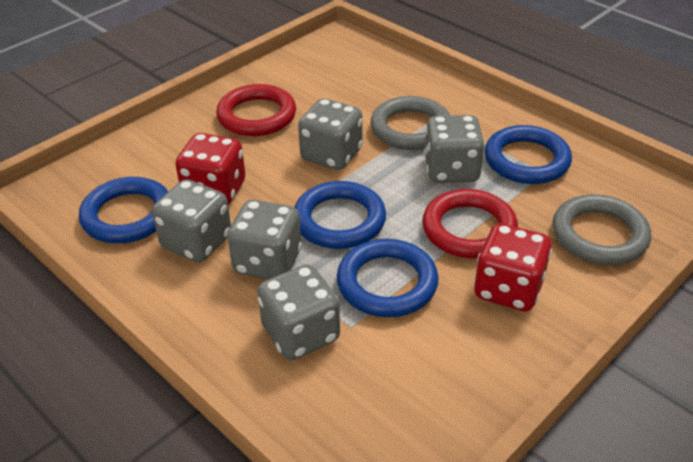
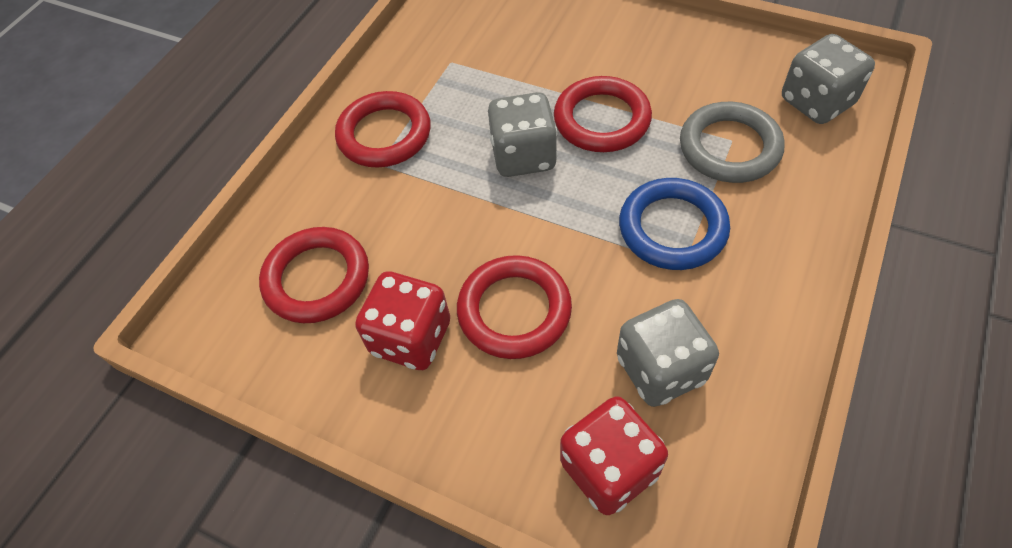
blue ring: 4 -> 1
grey dice: 5 -> 3
grey ring: 2 -> 1
red ring: 2 -> 4

